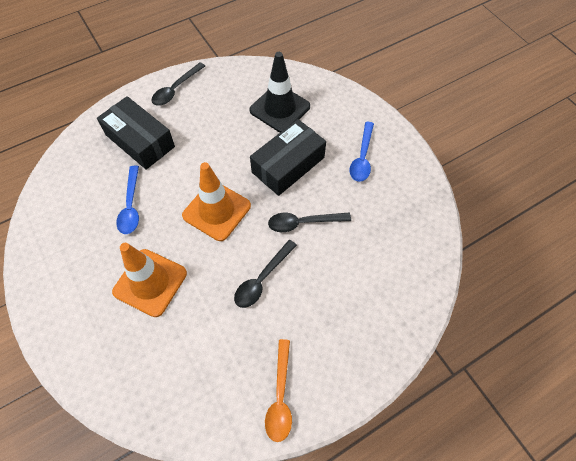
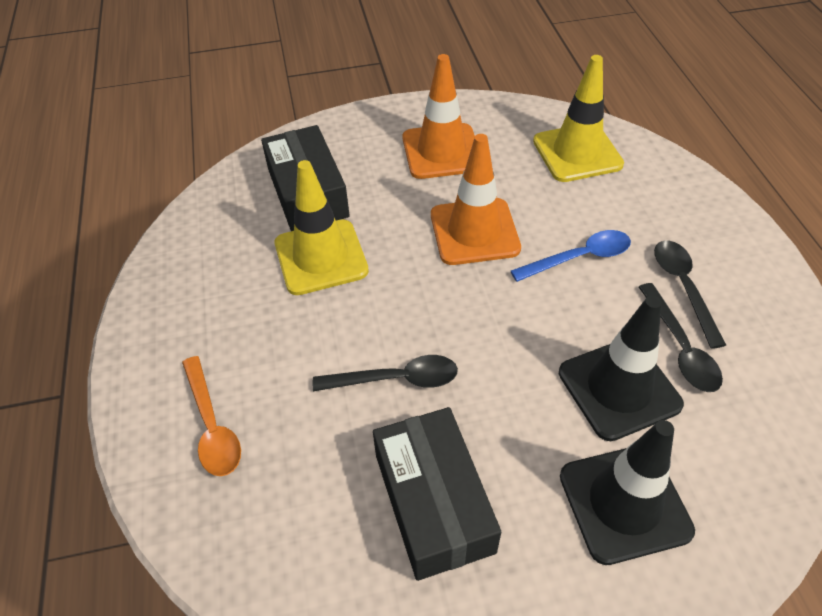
black traffic cone: 1 -> 2
blue spoon: 2 -> 1
yellow traffic cone: 0 -> 2

